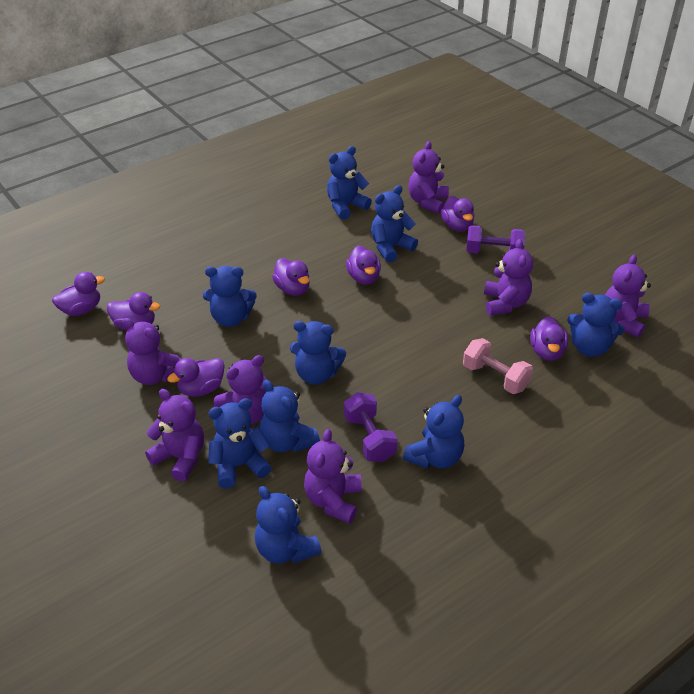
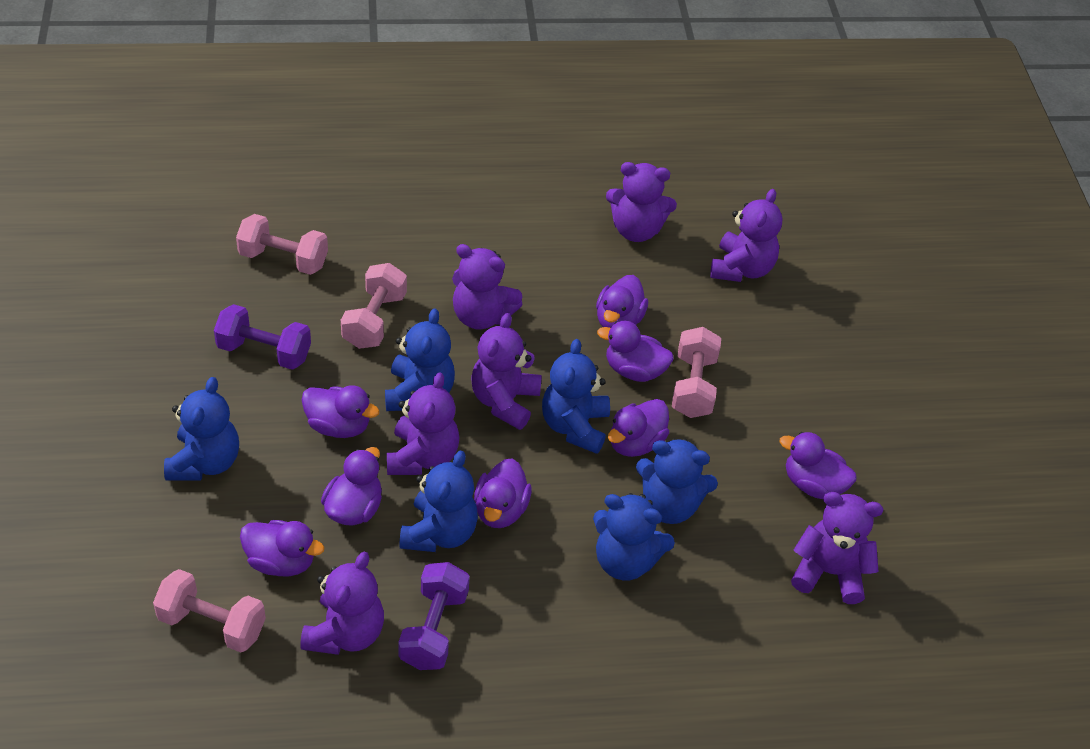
blue teddy bear: 9 -> 6
pink dumbbell: 1 -> 4
purple duck: 7 -> 8

